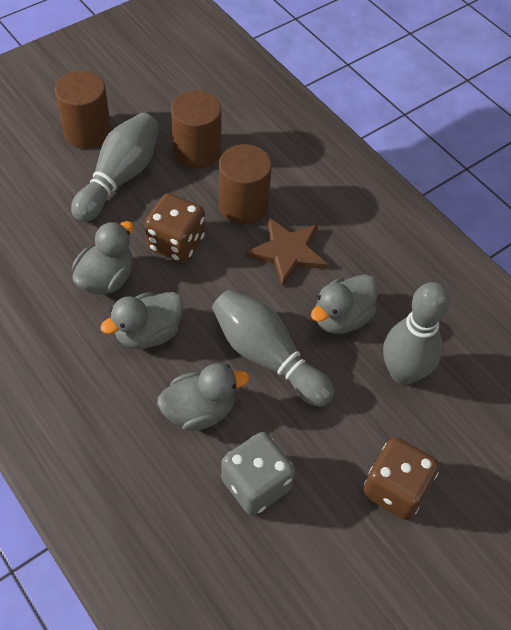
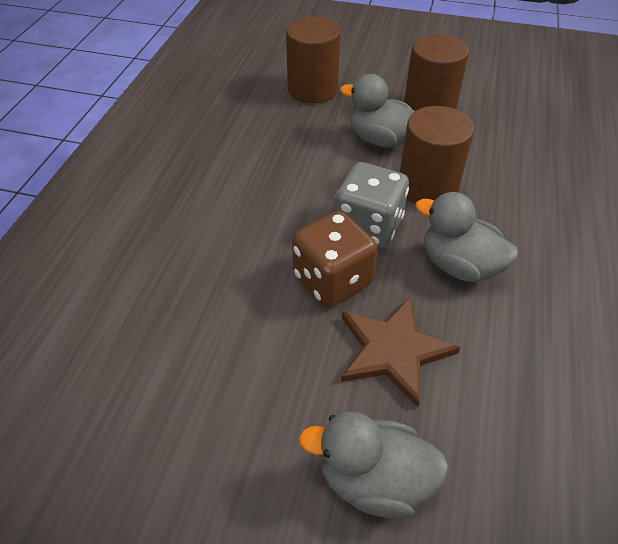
brown dice: 2 -> 1
grey bowling pin: 3 -> 0
grey duck: 4 -> 3

